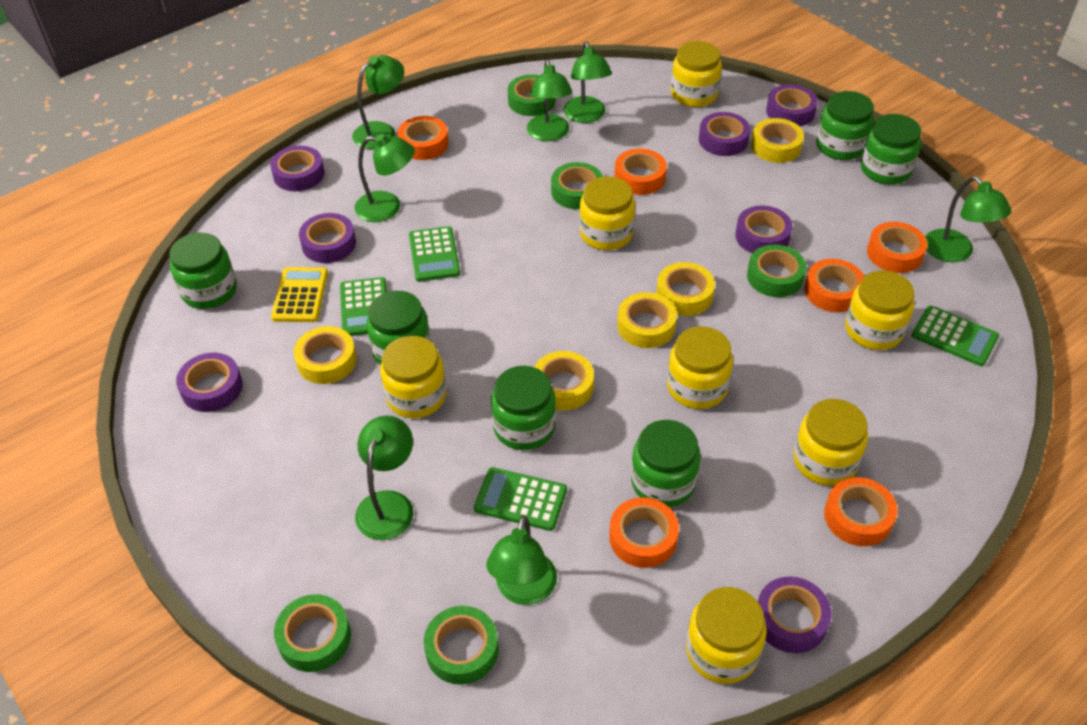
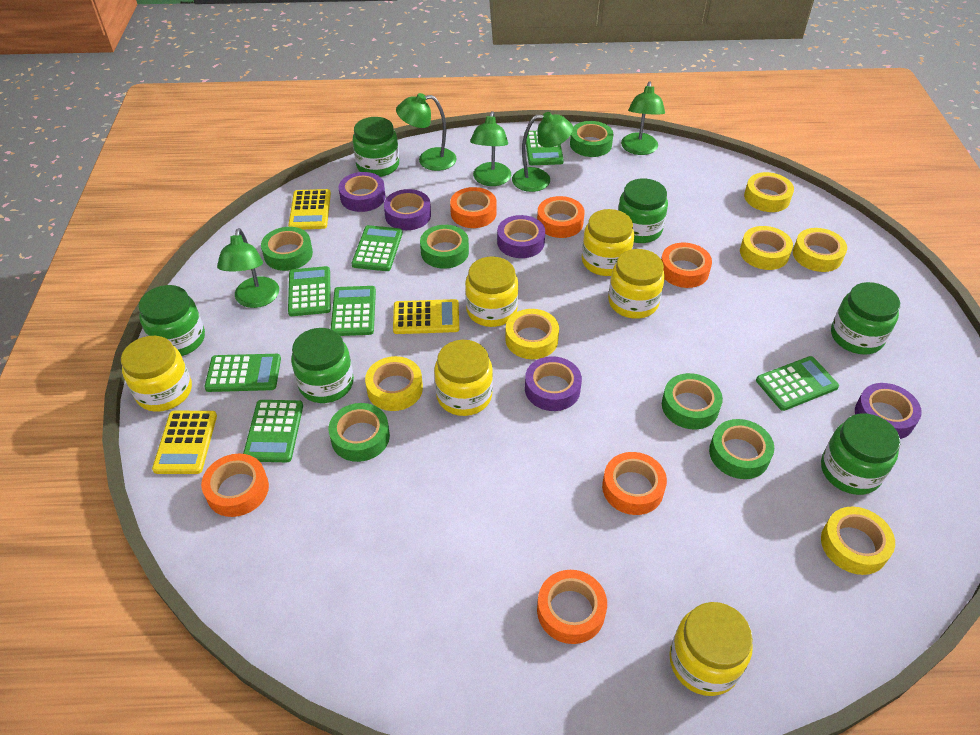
green calculator: 4 -> 7
green lamp: 7 -> 5
green tape: 5 -> 6
purple tape: 7 -> 5
yellow calculator: 1 -> 3
yellow jar: 7 -> 6
yellow tape: 5 -> 6

